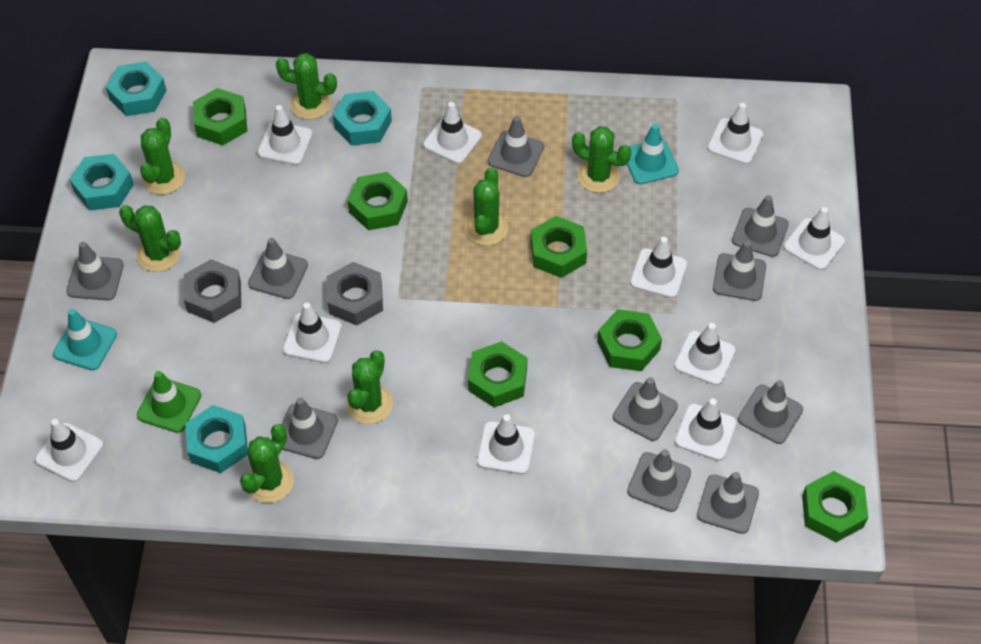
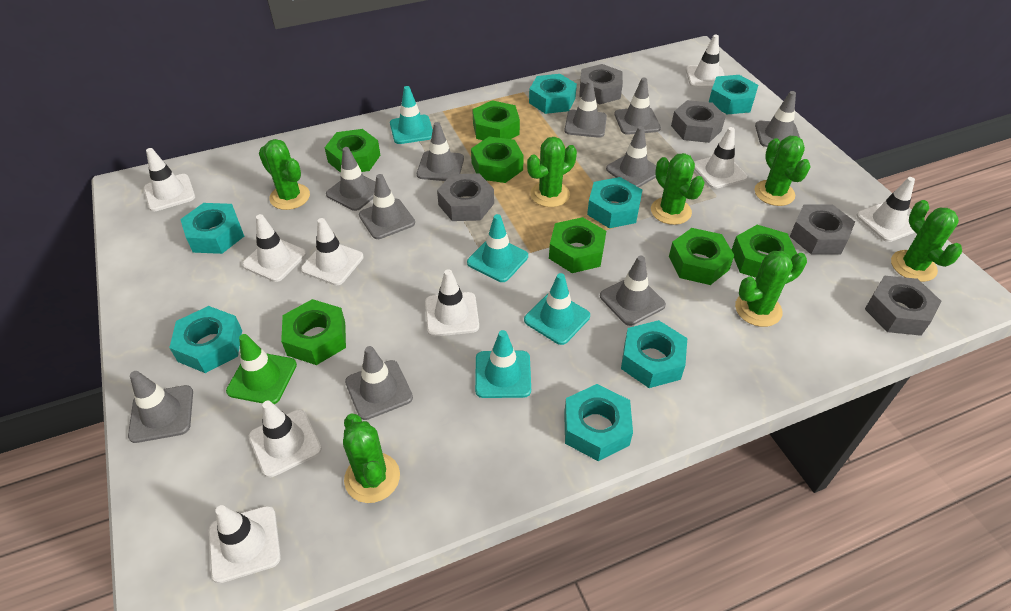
green nut: 6 -> 7
grey nut: 2 -> 5
turquoise nut: 4 -> 7
turquoise traffic cone: 2 -> 4
white traffic cone: 10 -> 9

